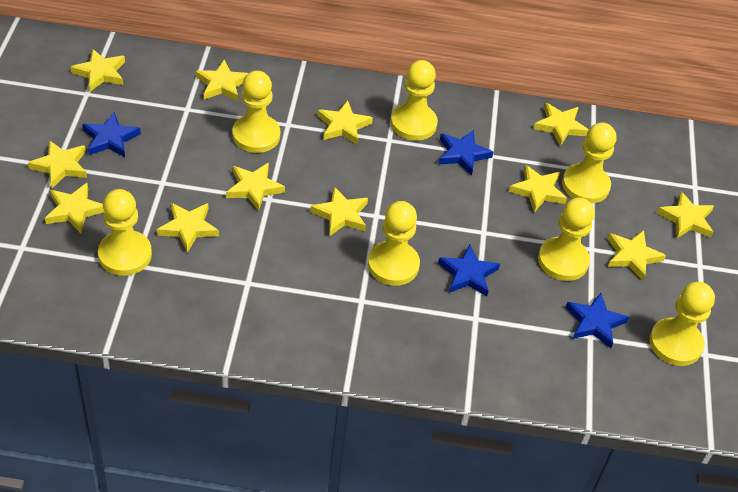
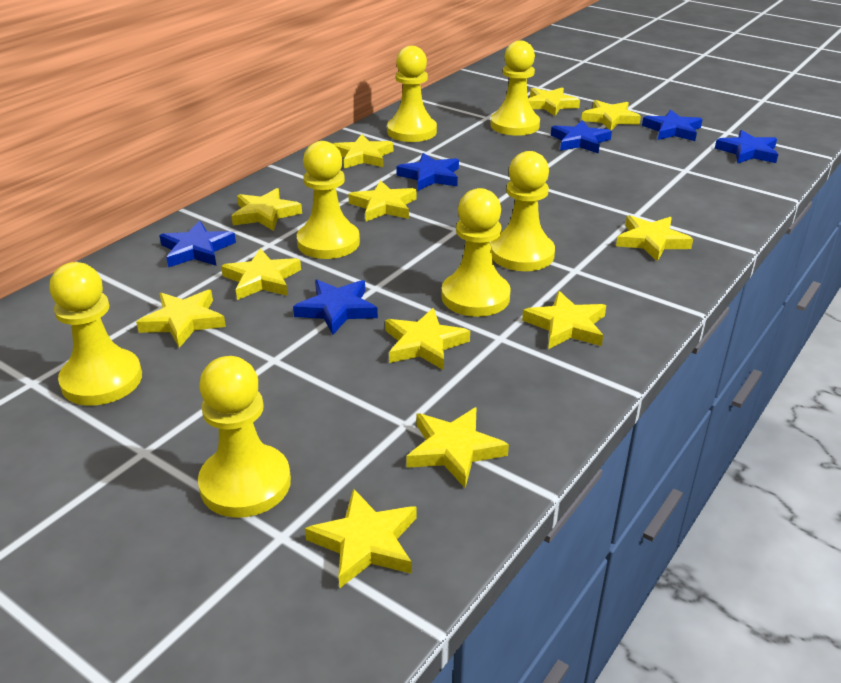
blue star: 4 -> 6

